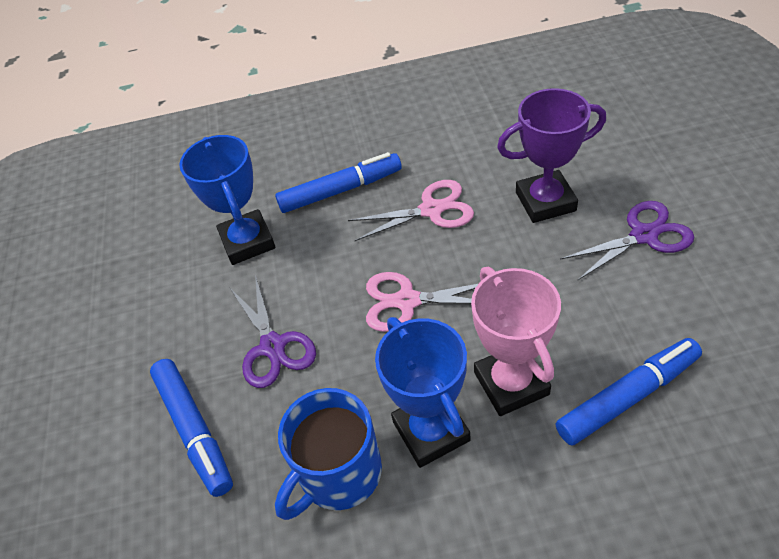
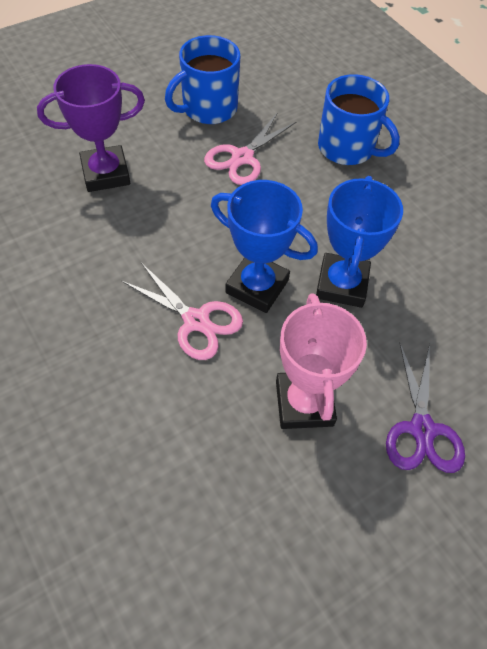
blue marker: 3 -> 0
blue mug: 1 -> 2
purple scissors: 2 -> 1

